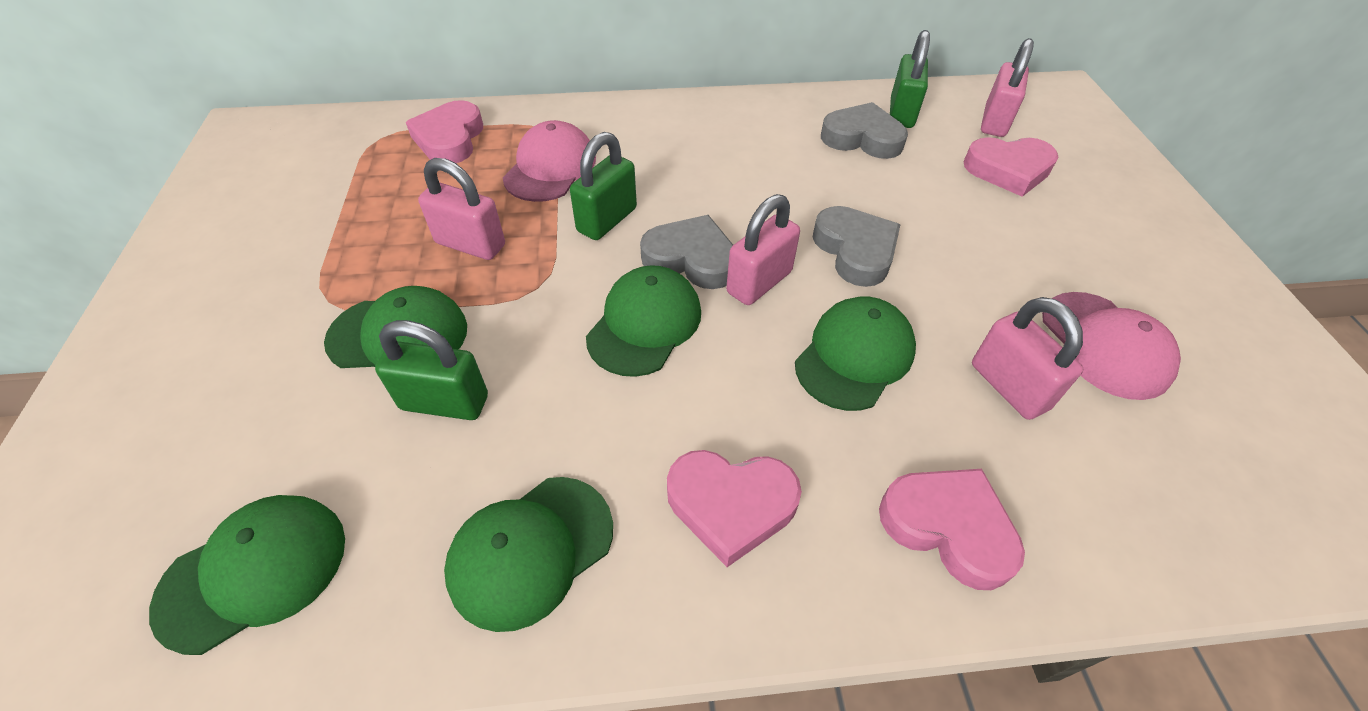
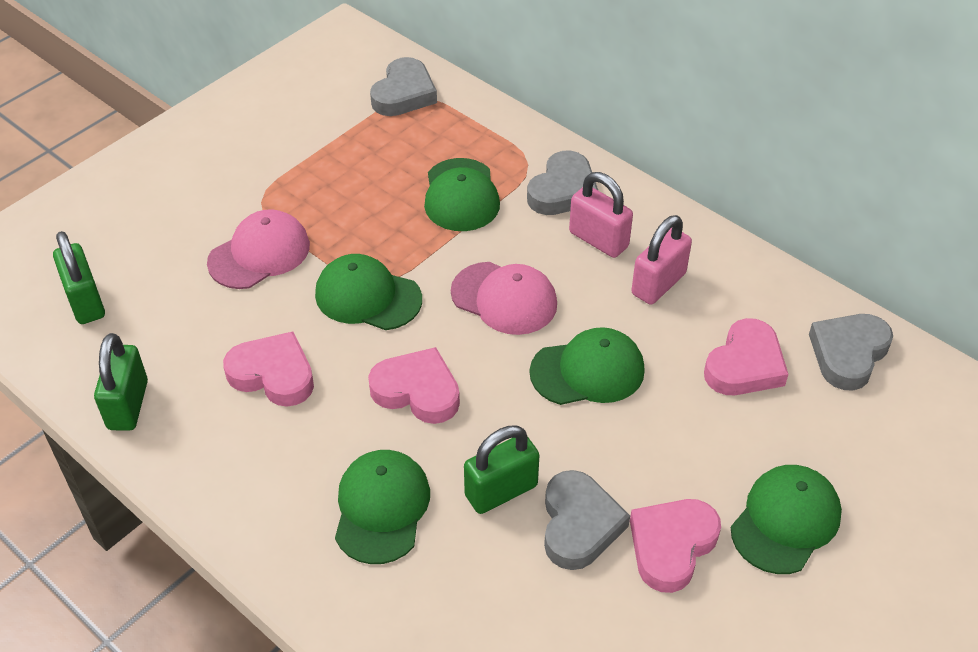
grey heart: 3 -> 4
pink padlock: 4 -> 2

